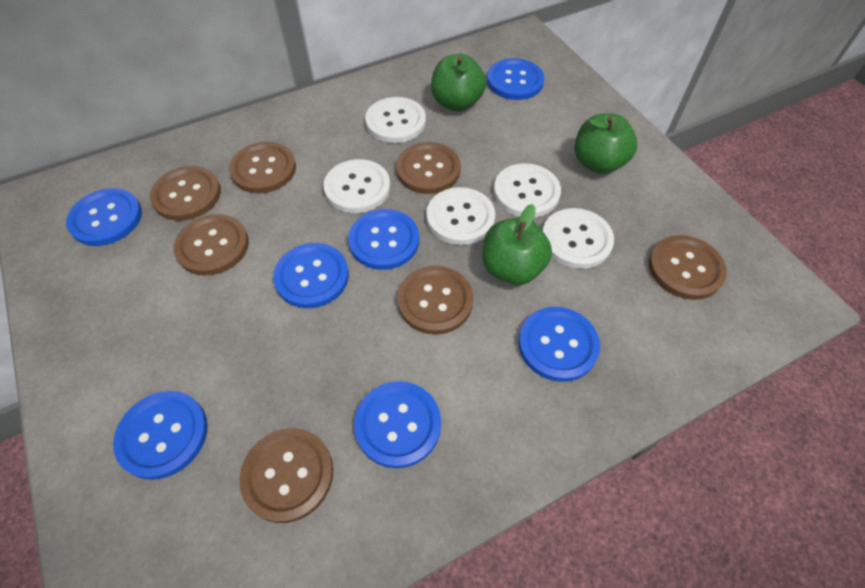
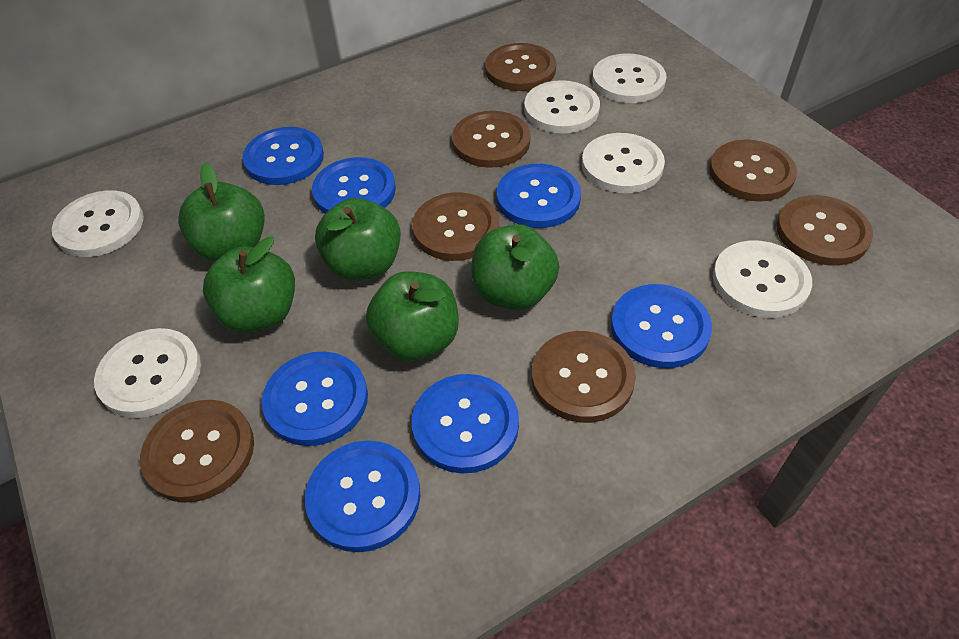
green apple: 3 -> 5
white button: 5 -> 6

